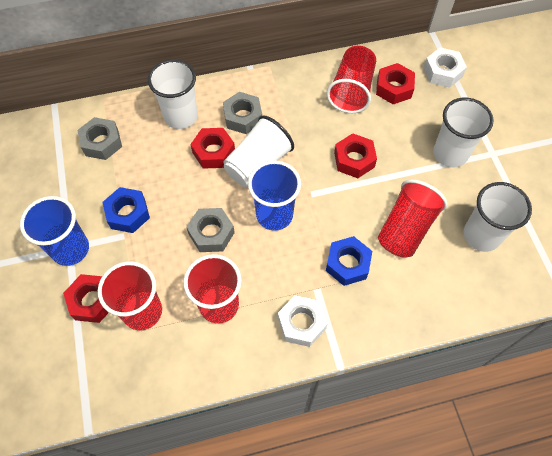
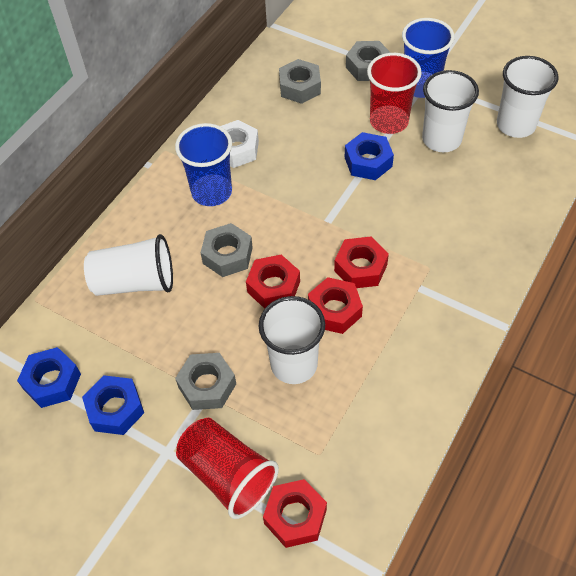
blue nut: 2 -> 3
grey nut: 3 -> 4
red cup: 4 -> 2
white nut: 2 -> 1

